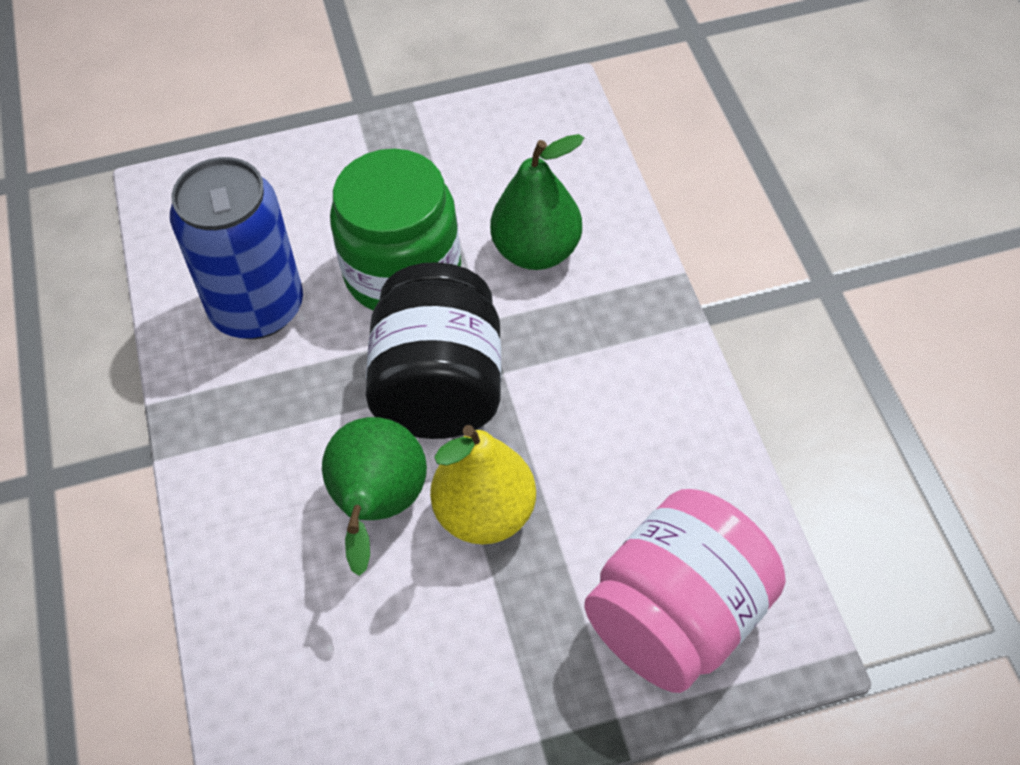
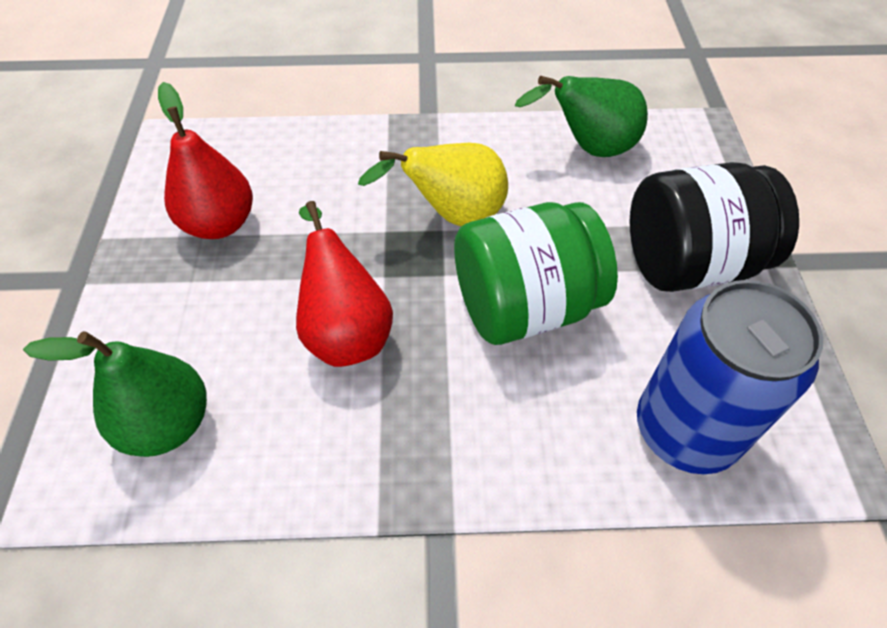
pink jar: 1 -> 0
red pear: 0 -> 2

